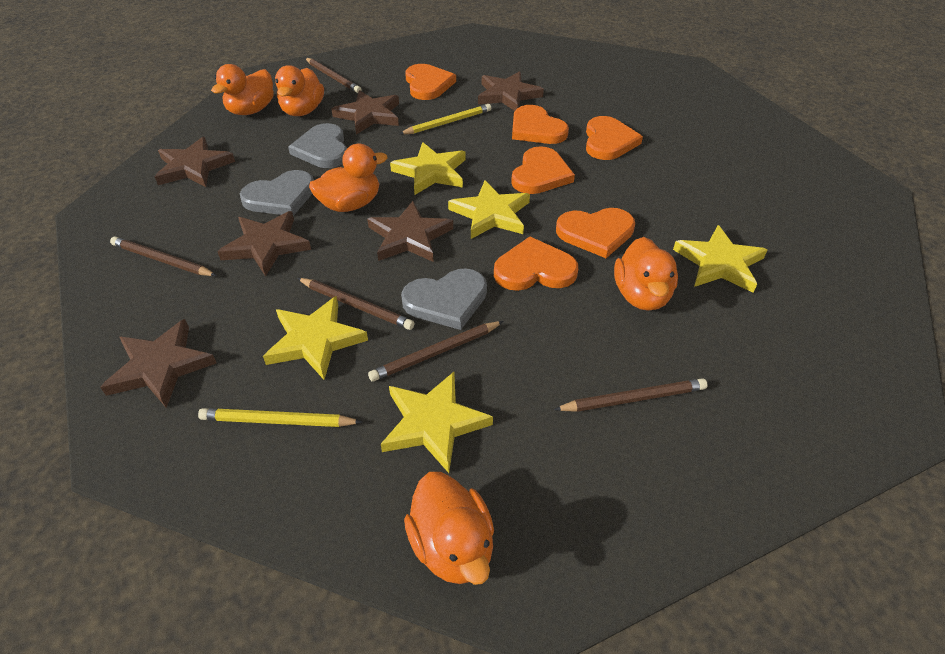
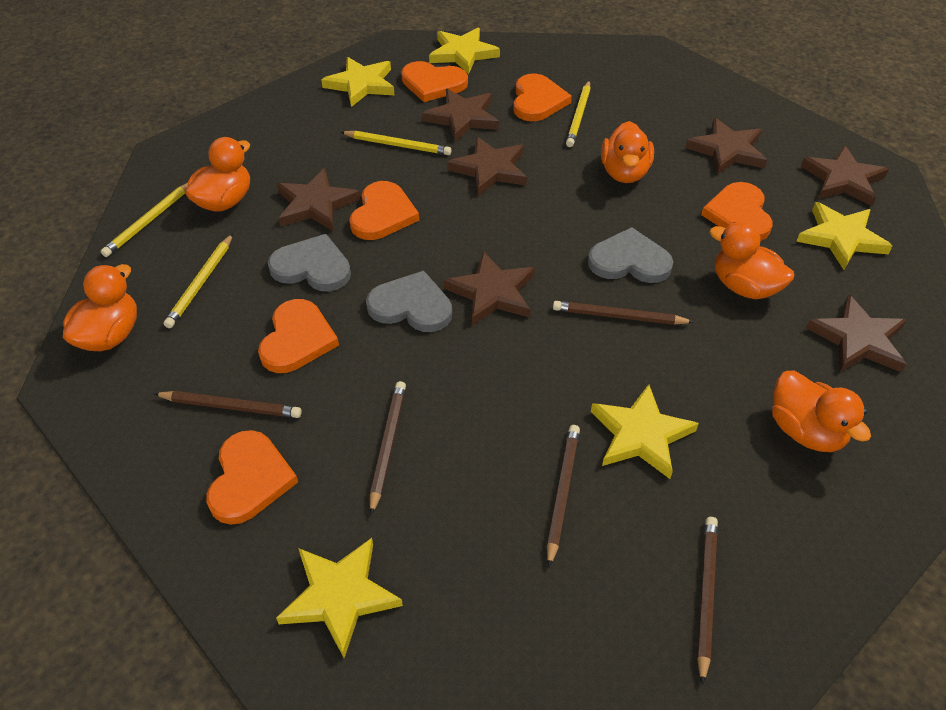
brown star: 6 -> 7
yellow pencil: 2 -> 4

